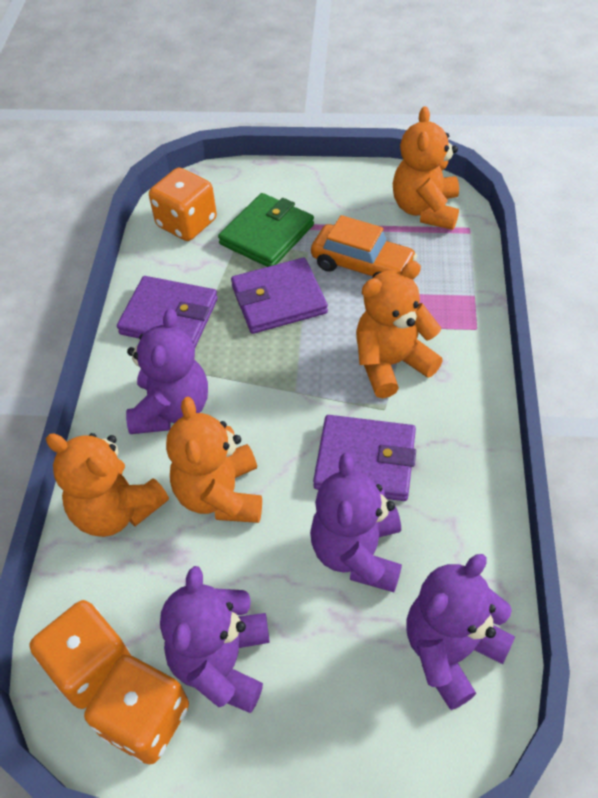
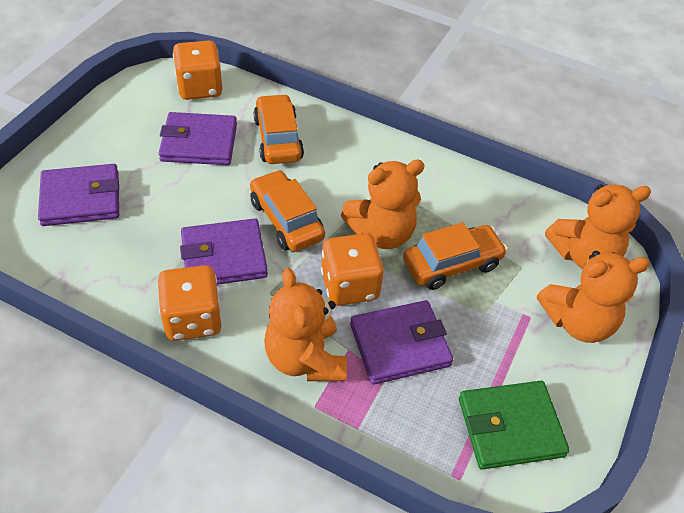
orange car: 1 -> 3
purple teddy bear: 4 -> 0
purple wallet: 3 -> 4

